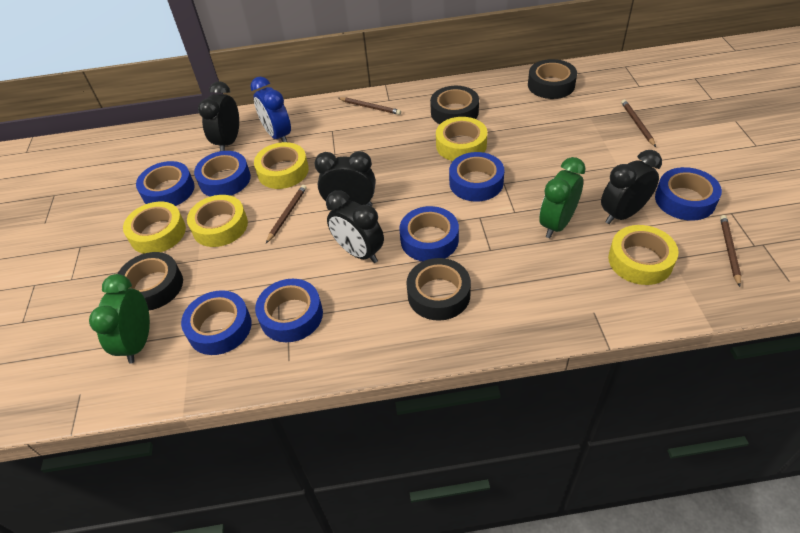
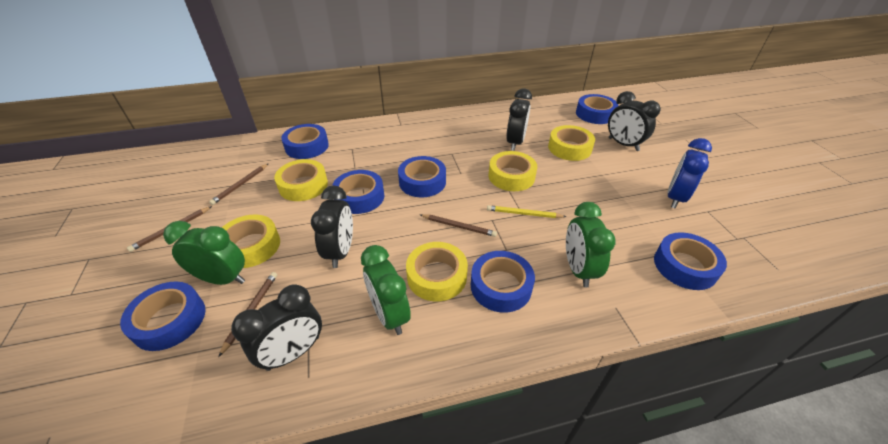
black tape: 4 -> 0
green clock: 2 -> 3
yellow pencil: 0 -> 1

